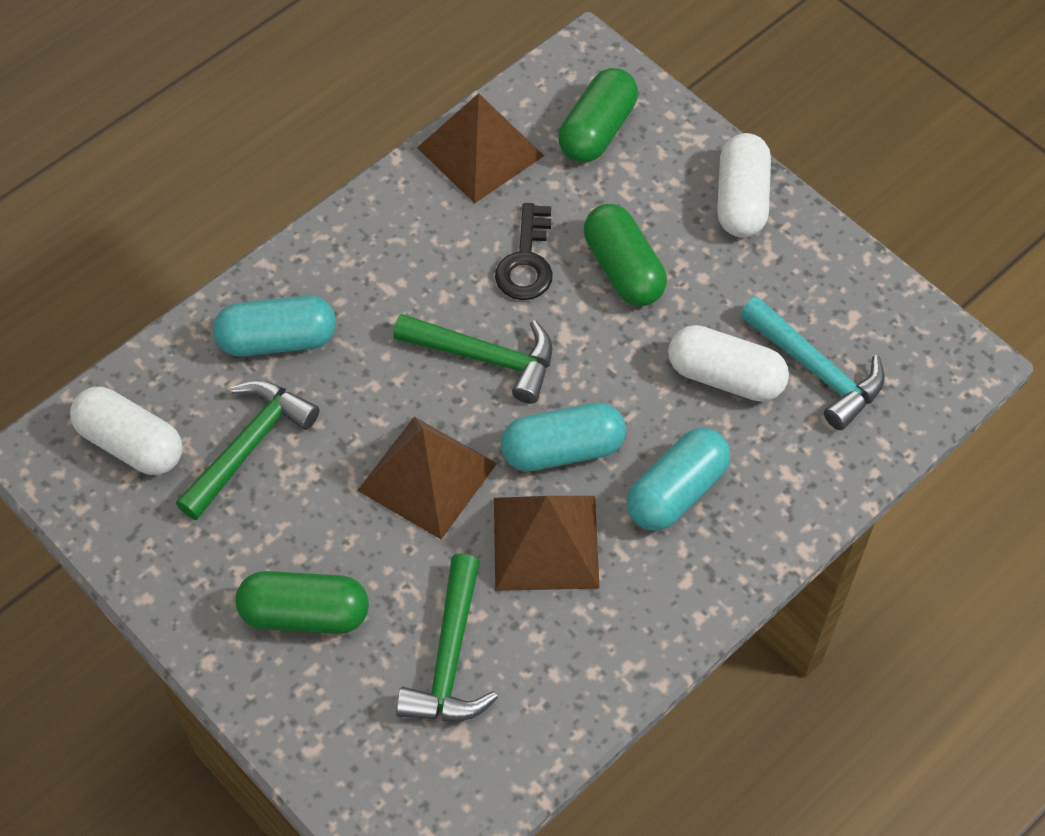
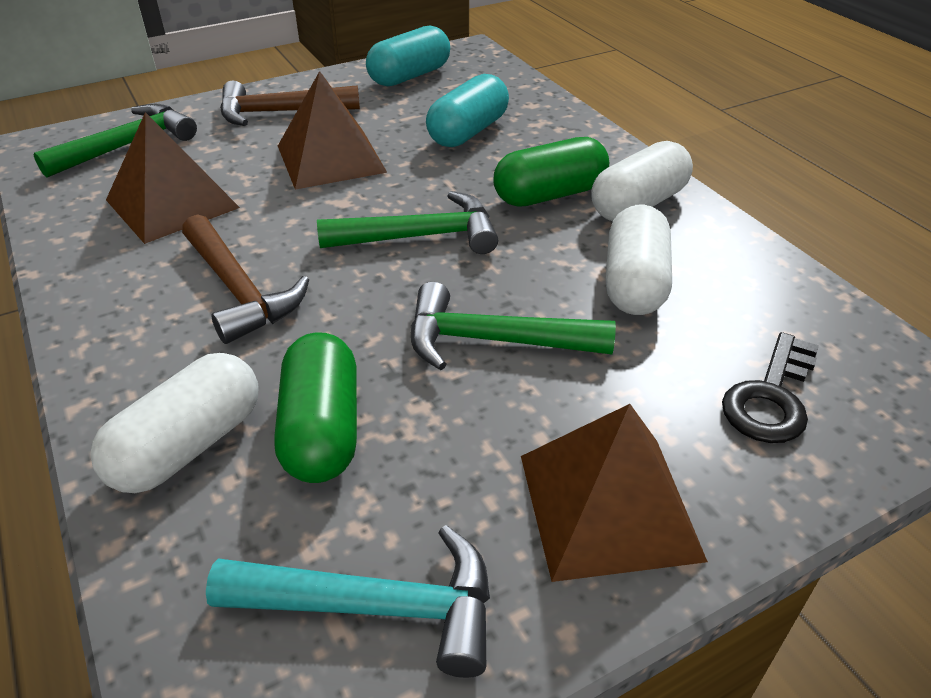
brown hammer: 0 -> 2
green capsule: 3 -> 2
turquoise capsule: 3 -> 2

